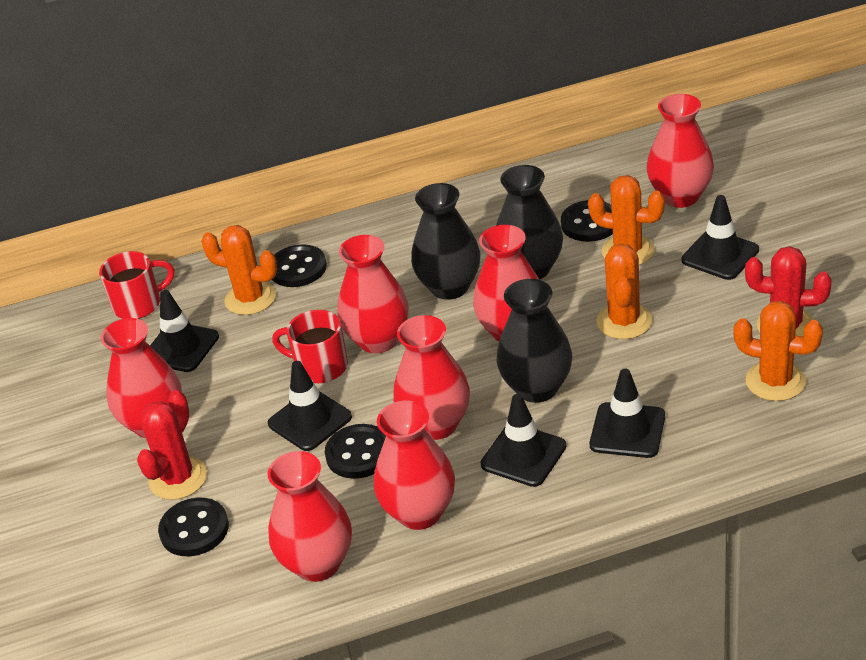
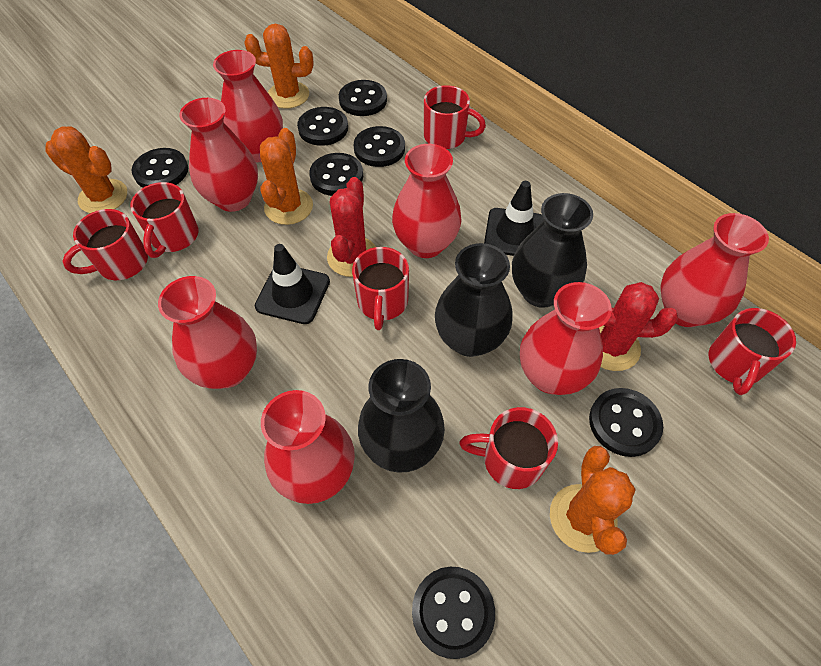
black button: 4 -> 7
black traffic cone: 5 -> 2
red mug: 2 -> 6

